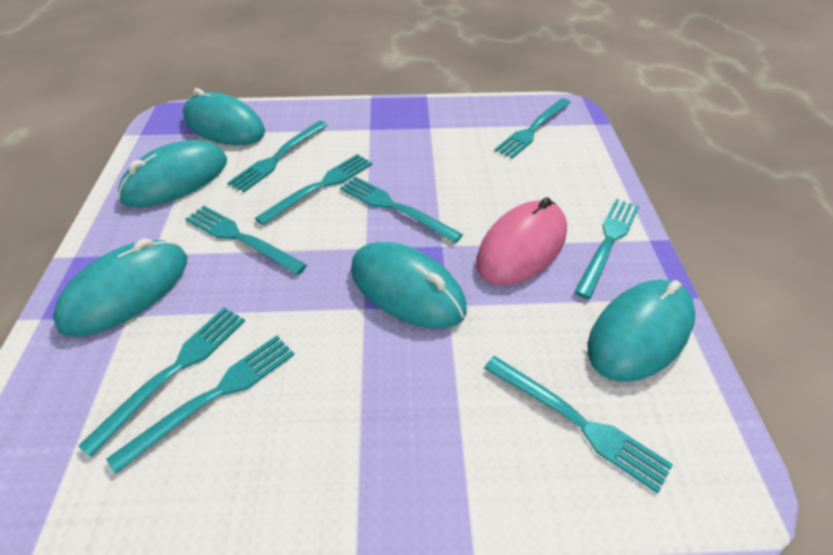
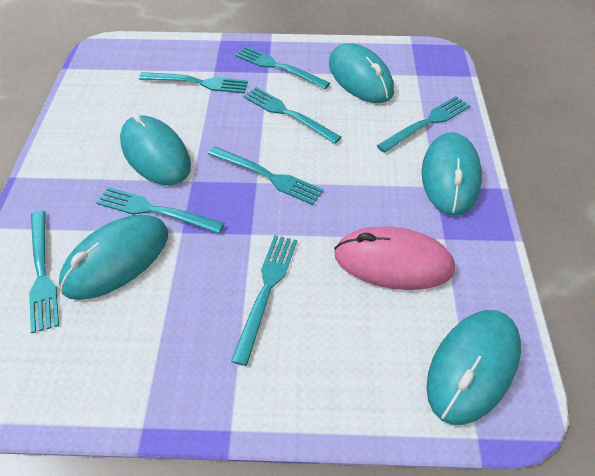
turquoise fork: 9 -> 8

